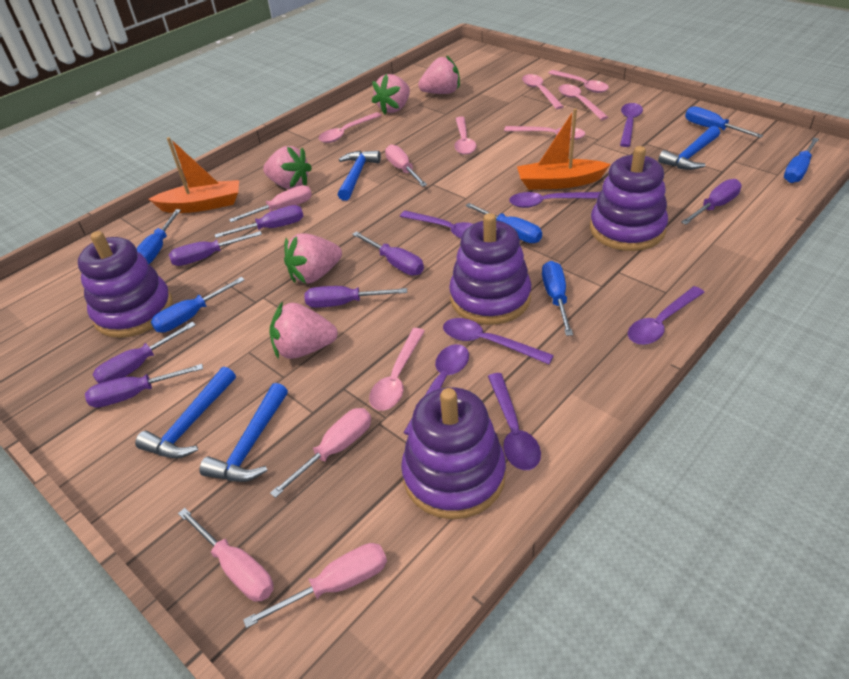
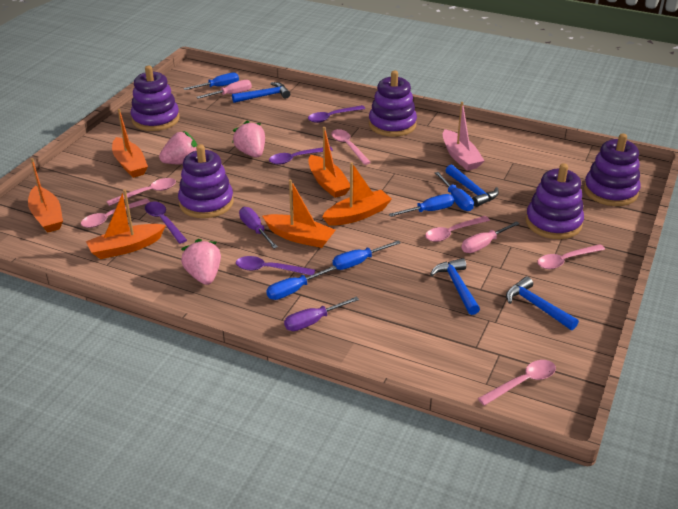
blue screwdriver: 6 -> 5
orange boat: 2 -> 6
pink boat: 0 -> 1
pink screwdriver: 5 -> 2
pink spoon: 7 -> 6
pink strawberry: 5 -> 3
purple screwdriver: 7 -> 2
purple spoon: 7 -> 4
purple stacking toy: 4 -> 5

